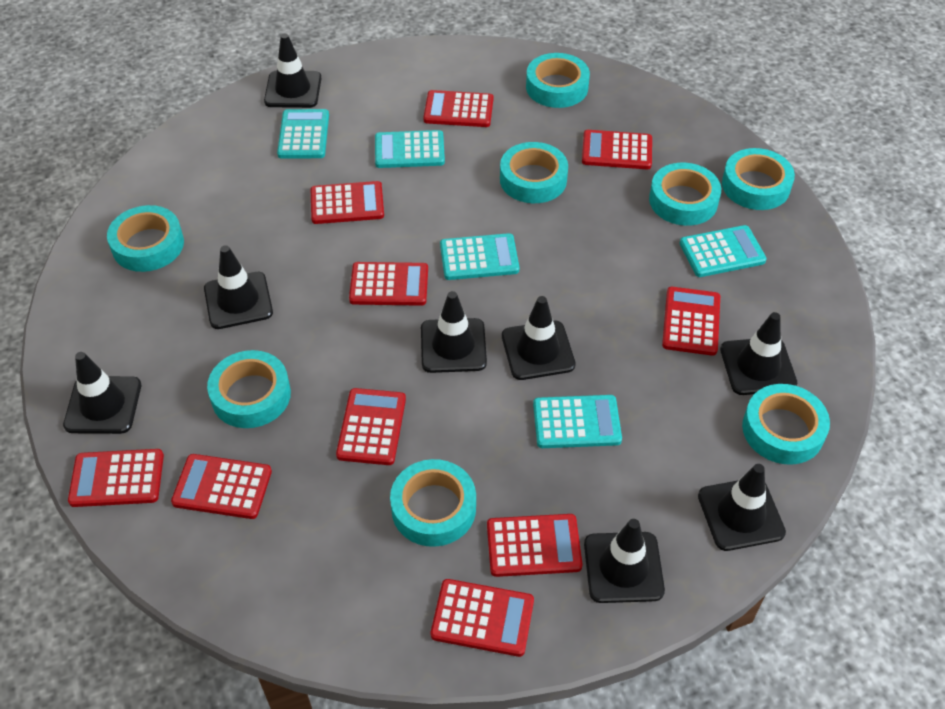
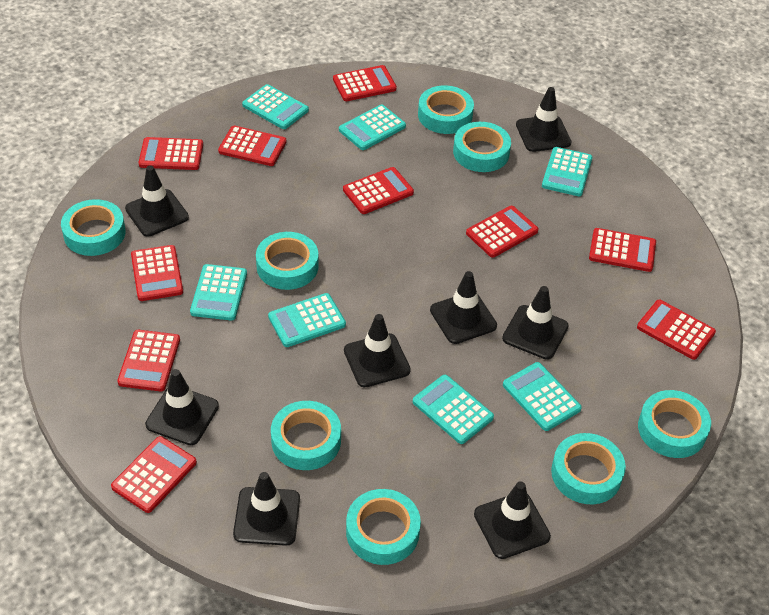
turquoise calculator: 5 -> 7

